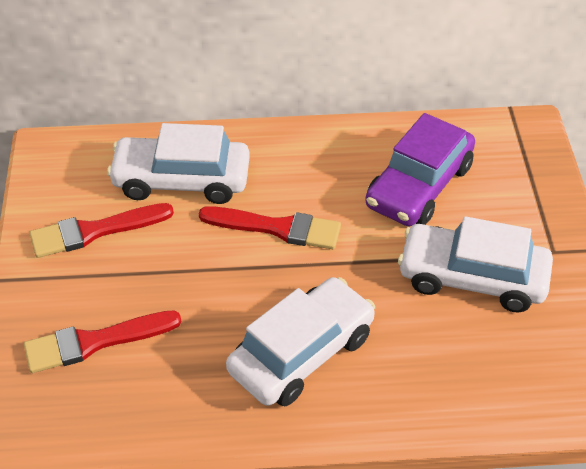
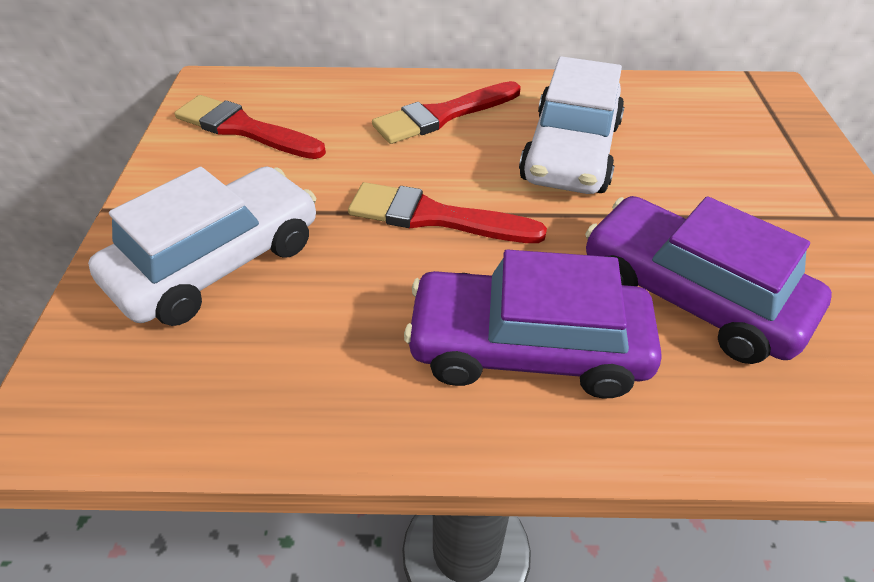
purple car: 1 -> 2
white car: 3 -> 2

